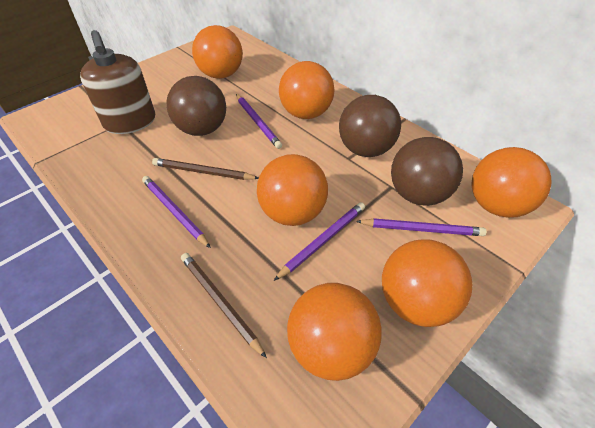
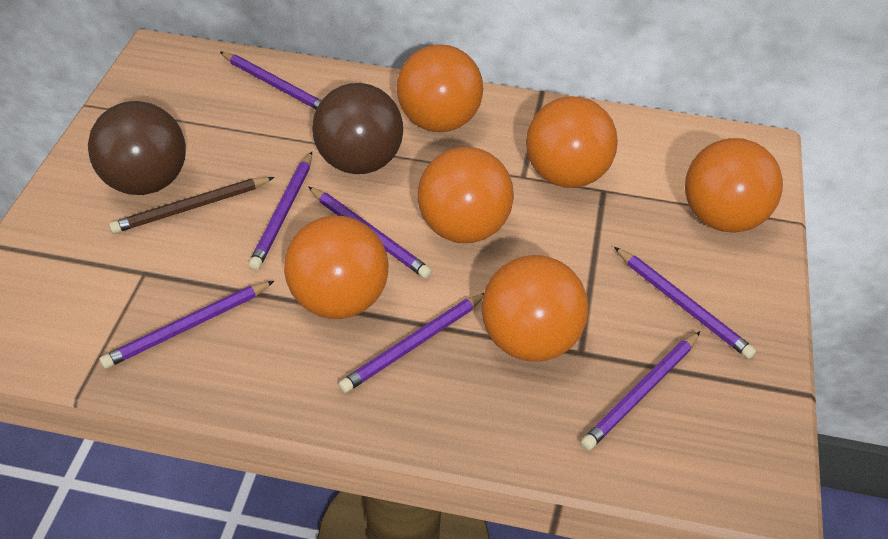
brown ball: 3 -> 2
brown pencil: 2 -> 1
brown soap dispenser: 1 -> 0
purple pencil: 4 -> 7

